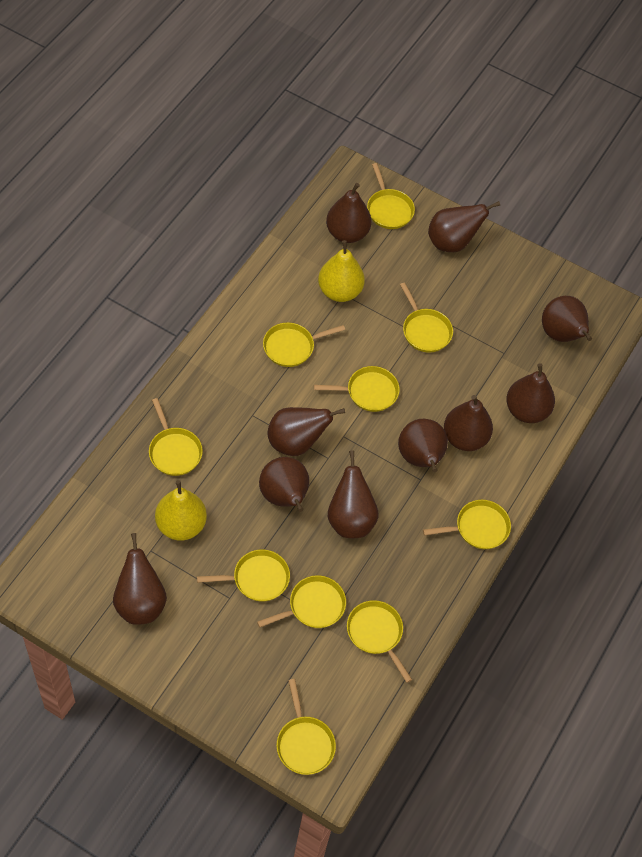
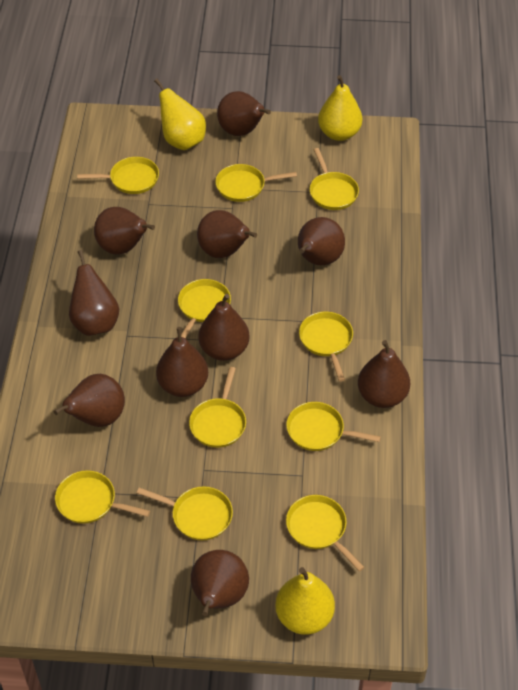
yellow pear: 2 -> 3

